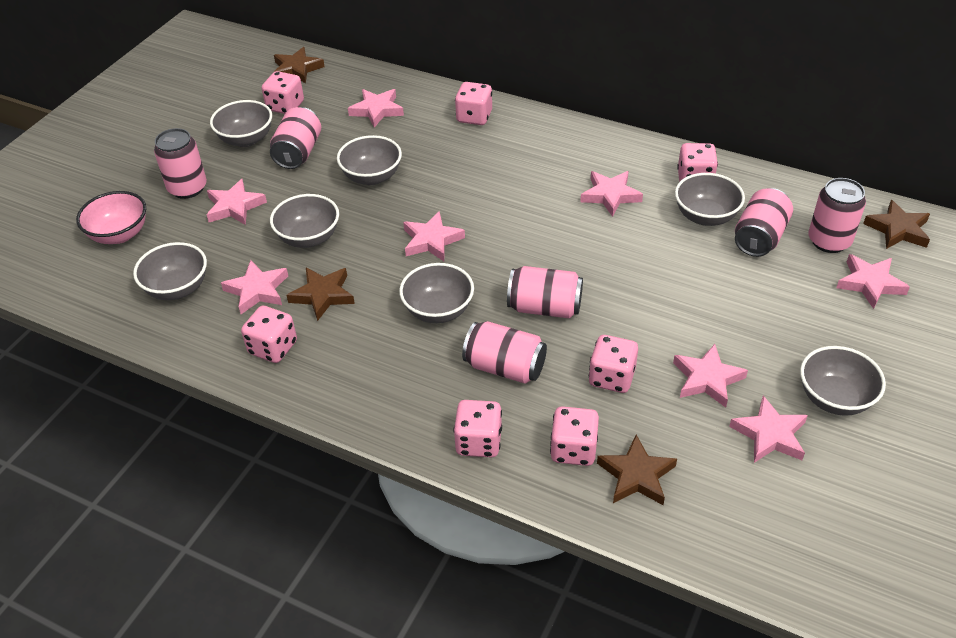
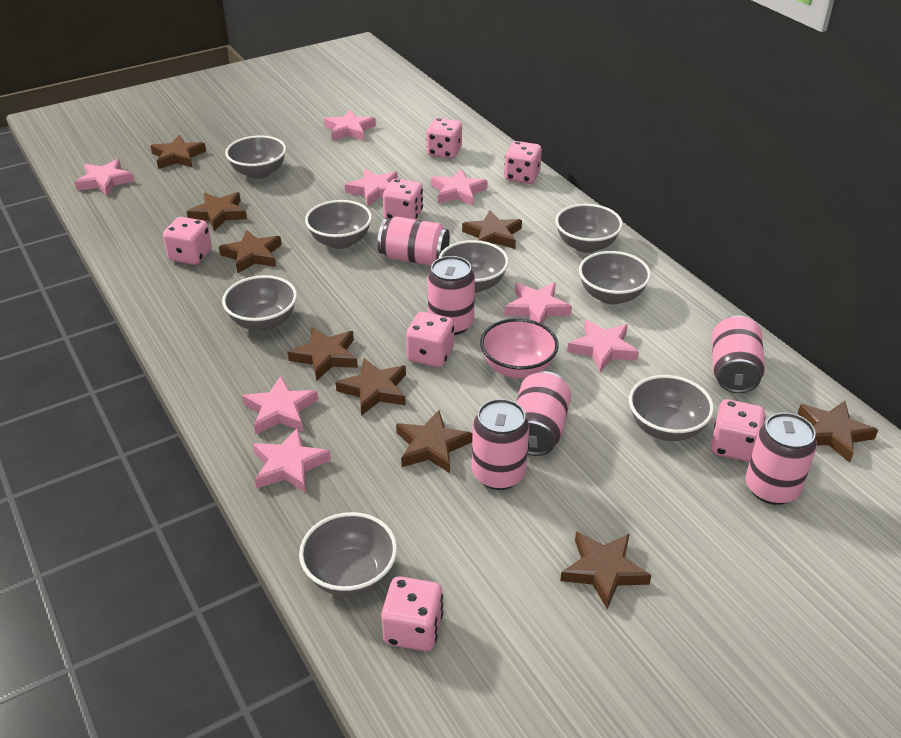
brown star: 4 -> 9
grey bowl: 7 -> 8

